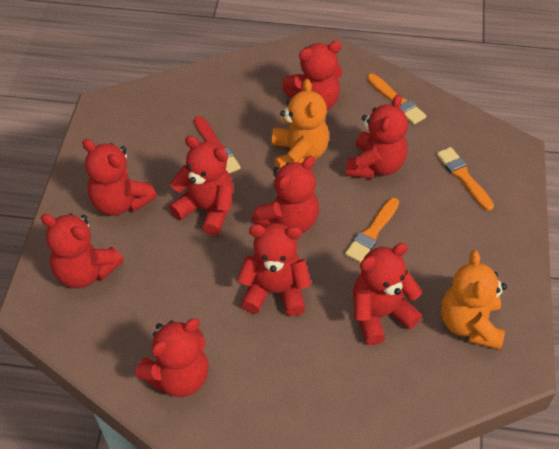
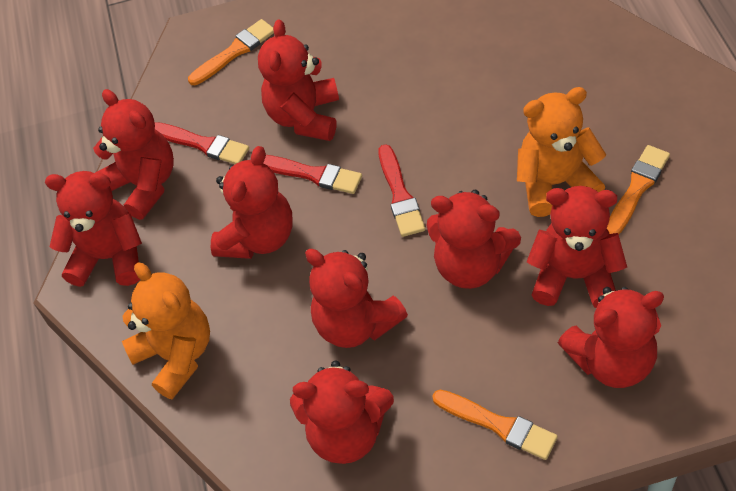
red brush: 1 -> 3

